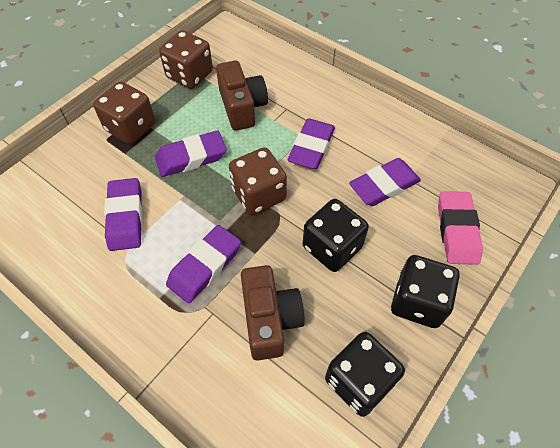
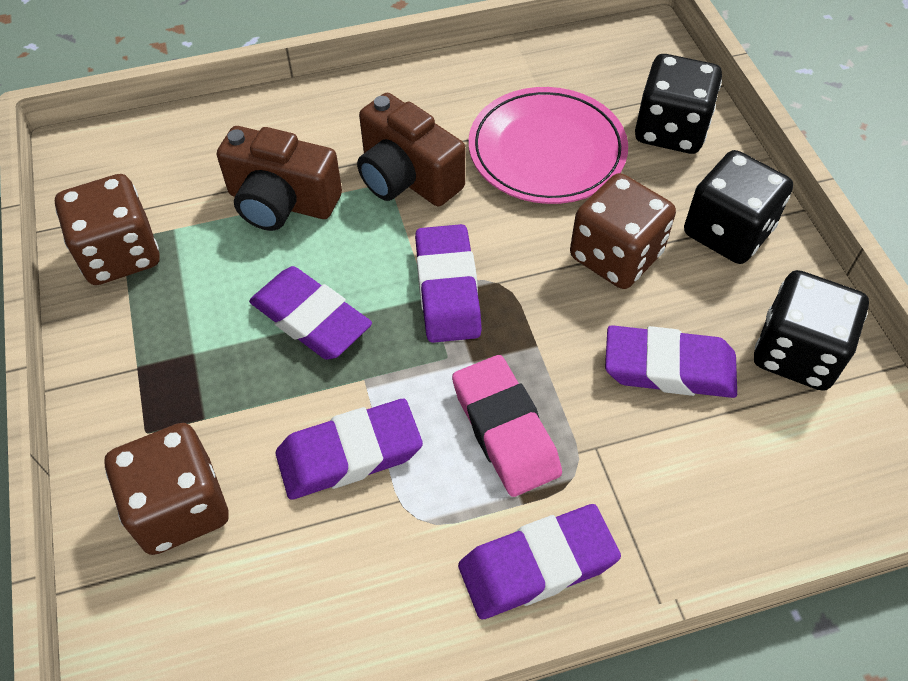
pink plate: 0 -> 1

